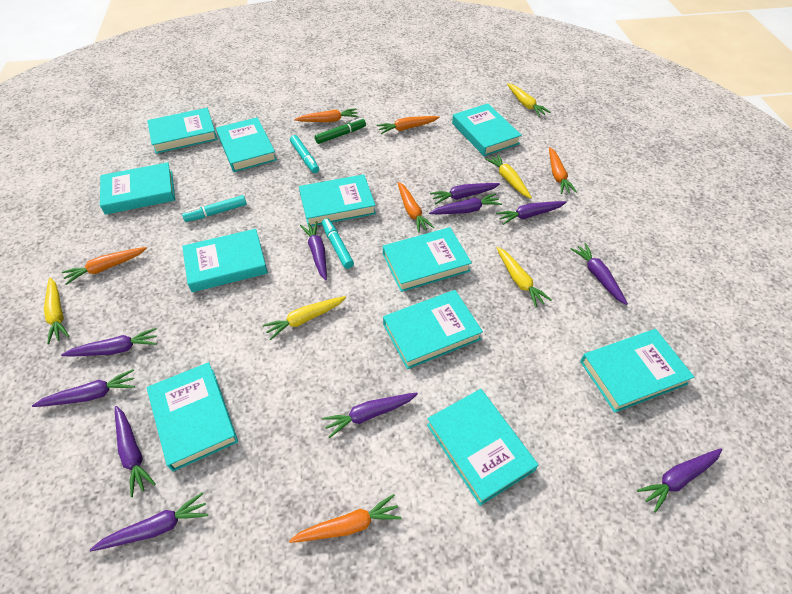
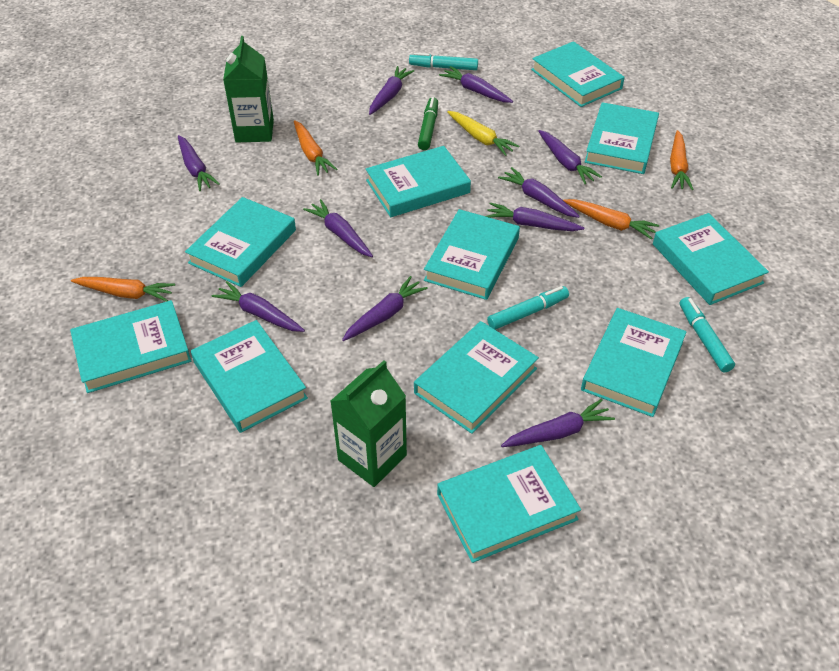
green carton: 0 -> 2
orange carrot: 6 -> 4
purple carrot: 11 -> 10
yellow carrot: 5 -> 1

